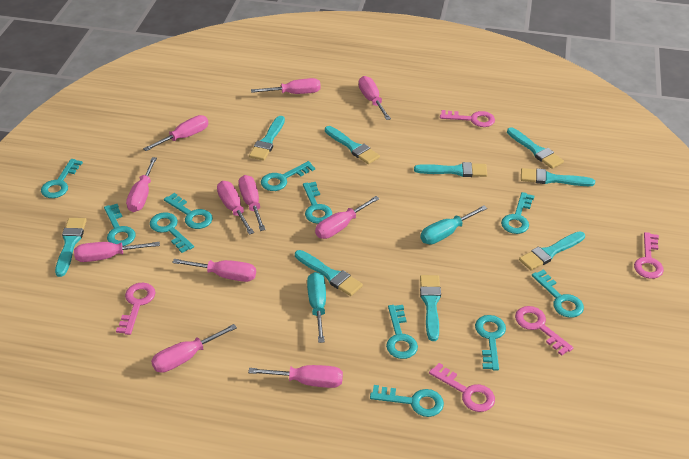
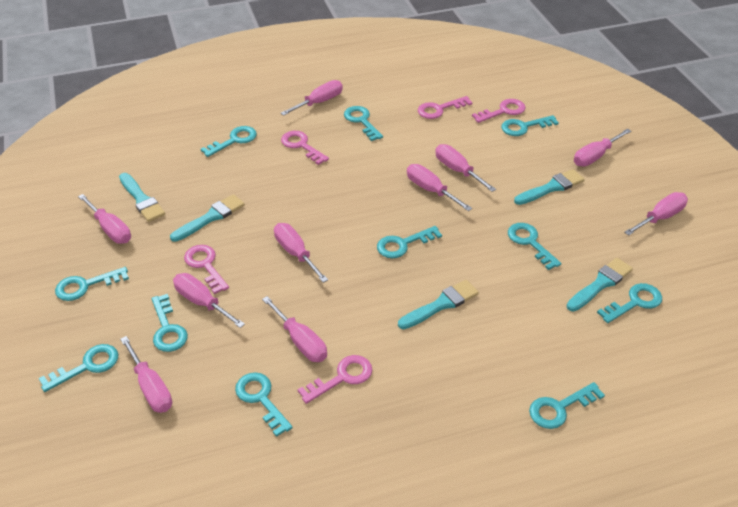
pink screwdriver: 11 -> 10
turquoise brush: 9 -> 5
turquoise screwdriver: 2 -> 0

